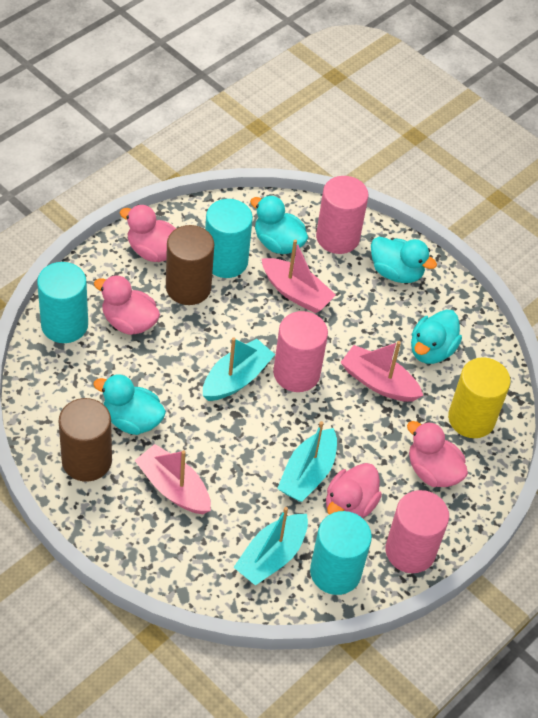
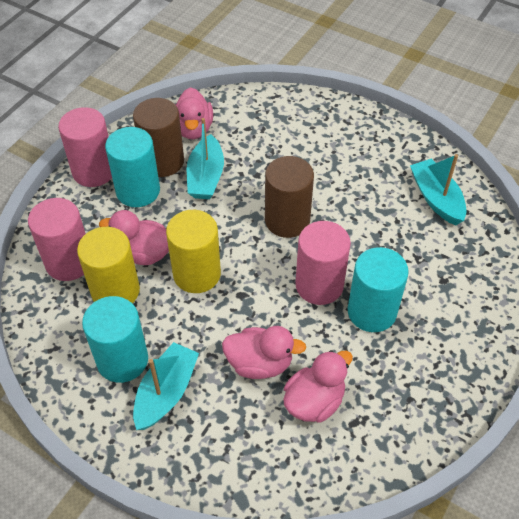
pink boat: 3 -> 0
turquoise duck: 4 -> 0
yellow cylinder: 1 -> 2

